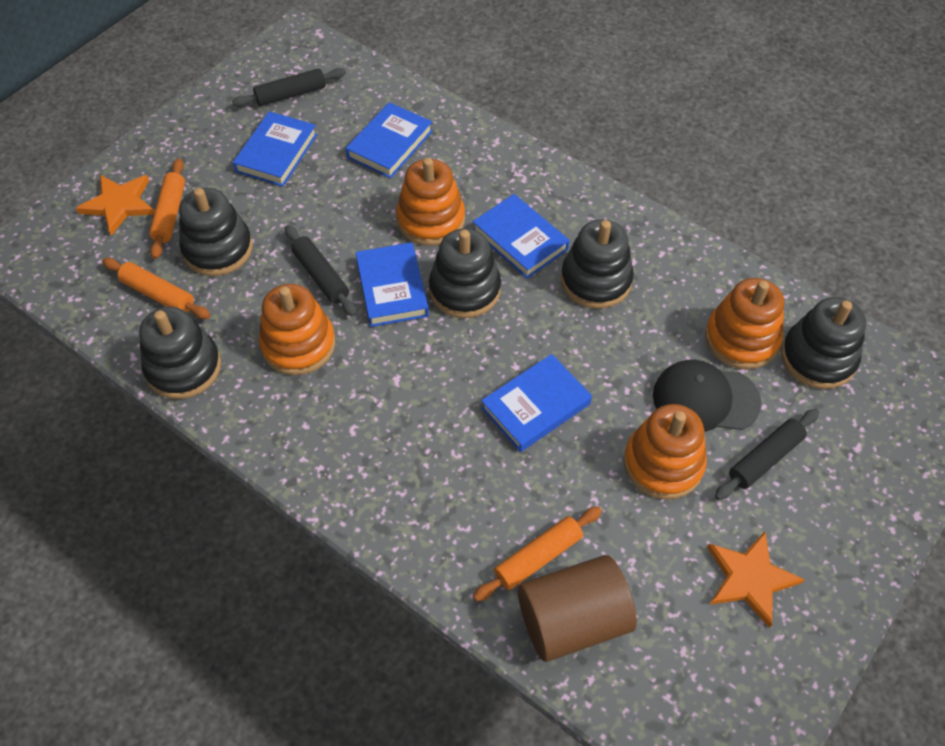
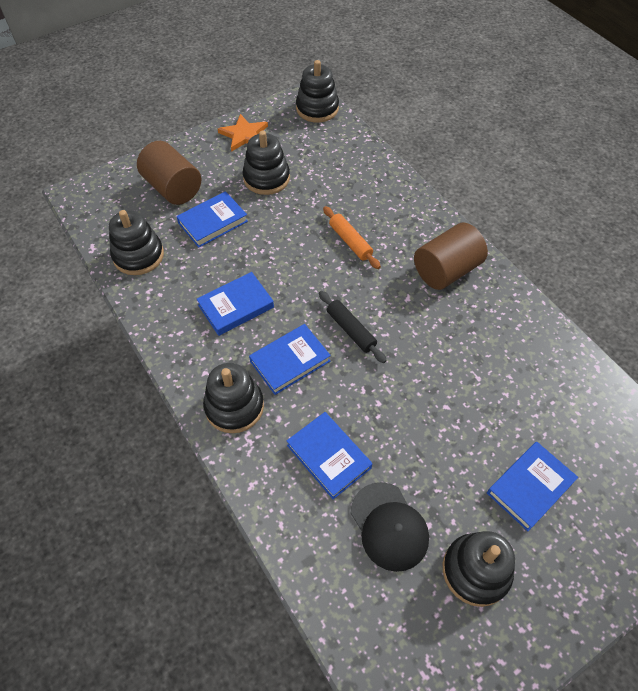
black rolling pin: 3 -> 1
brown cylinder: 1 -> 2
orange rolling pin: 3 -> 1
orange stacking toy: 4 -> 0
orange star: 2 -> 1

